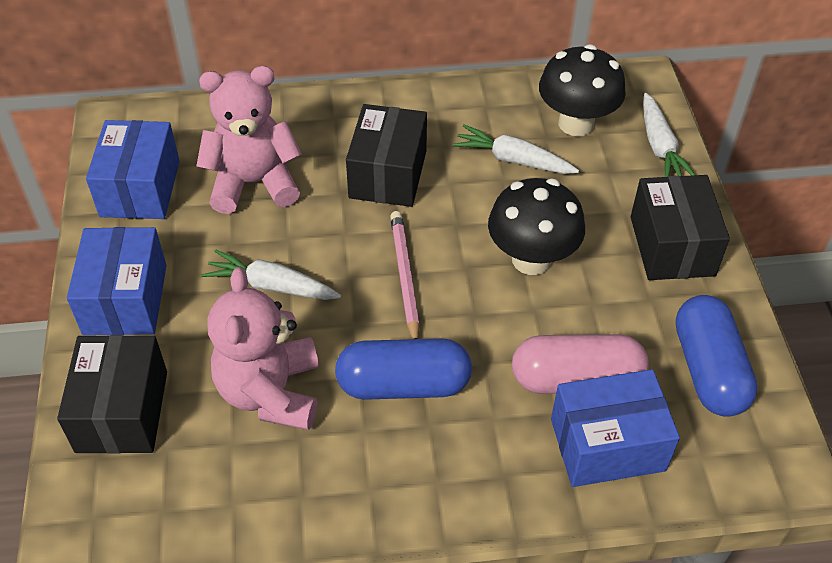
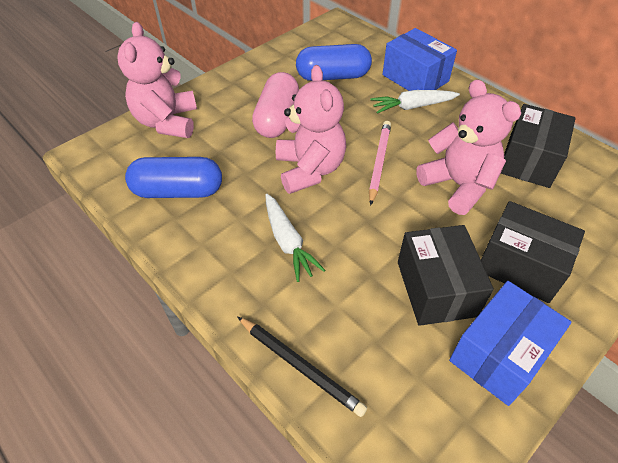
black mushroom: 2 -> 0
black pencil: 0 -> 1
blue box: 3 -> 2
pink teddy bear: 2 -> 3
white carrot: 3 -> 2

